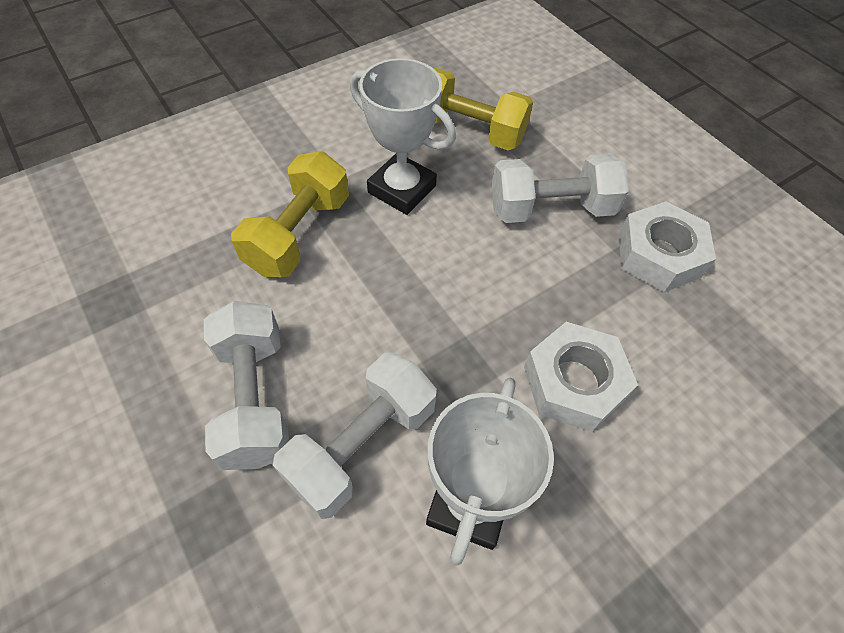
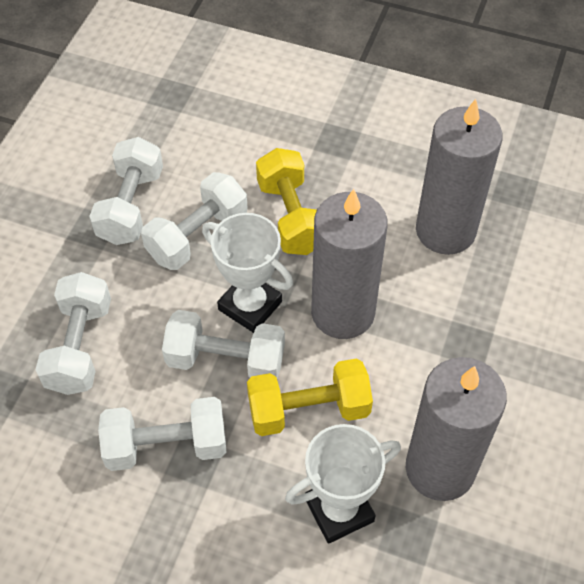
grey candle: 0 -> 3
white dumbbell: 3 -> 5
white nut: 2 -> 0

